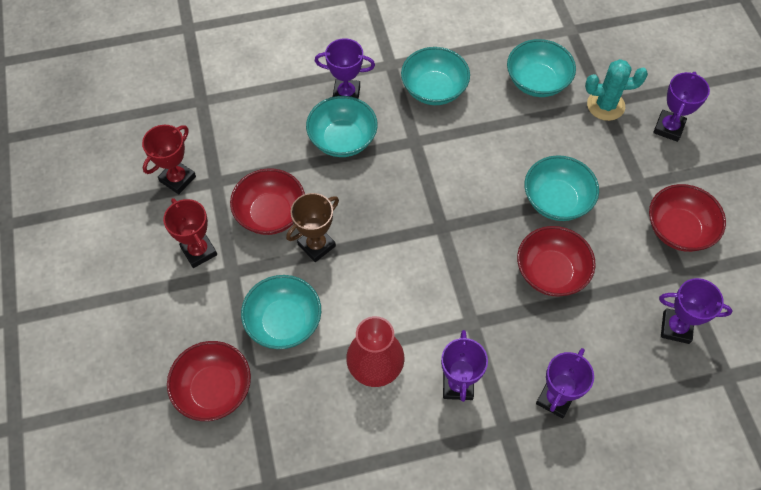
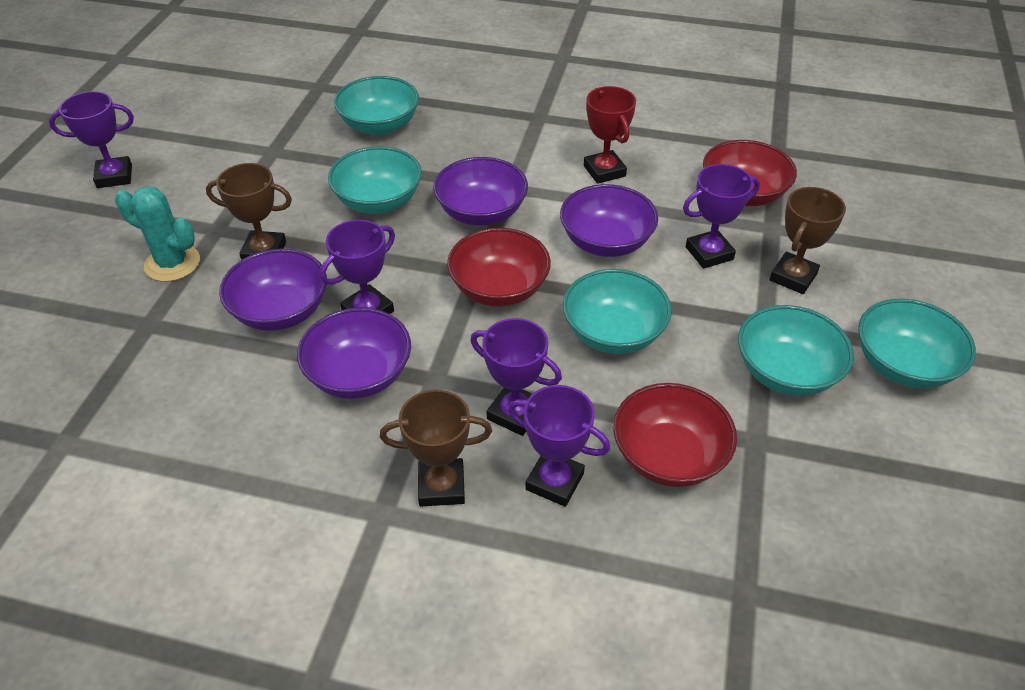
brown trophy: 1 -> 3
purple bowl: 0 -> 4
red bowl: 4 -> 3
red trophy: 2 -> 1
red vase: 1 -> 0

